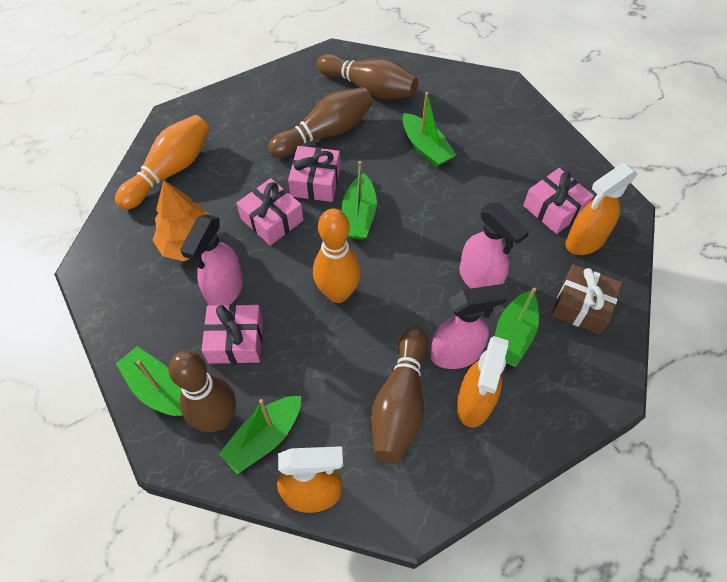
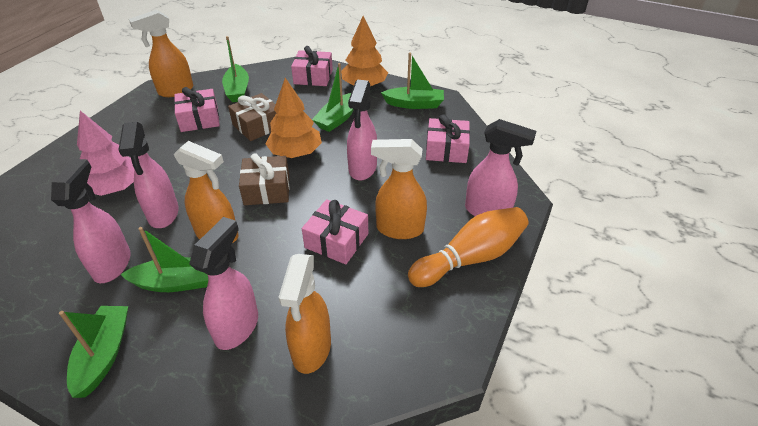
brown bowling pin: 4 -> 0
brown gift: 1 -> 2
orange bowling pin: 2 -> 1
orange spray bottle: 3 -> 4
orange tree: 1 -> 2
pink spray bottle: 3 -> 5
pink tree: 0 -> 1

